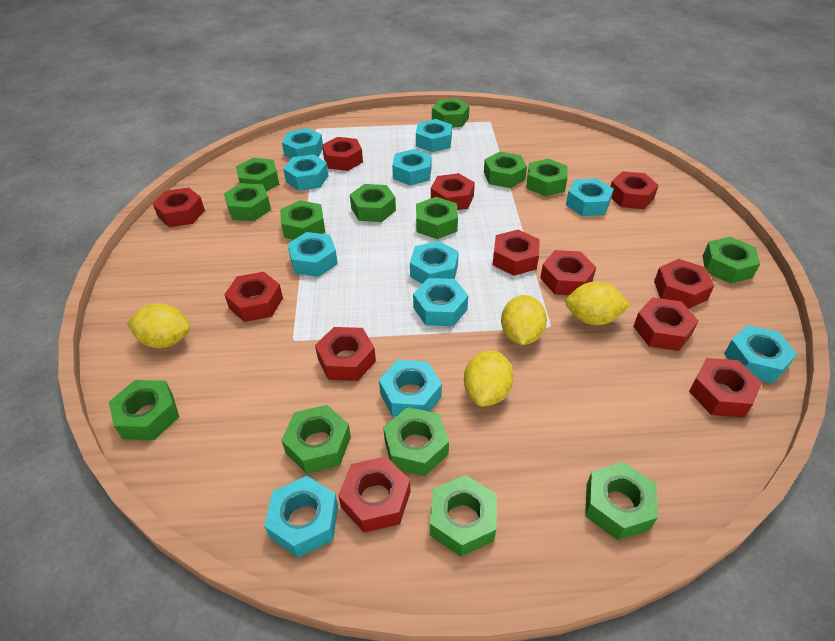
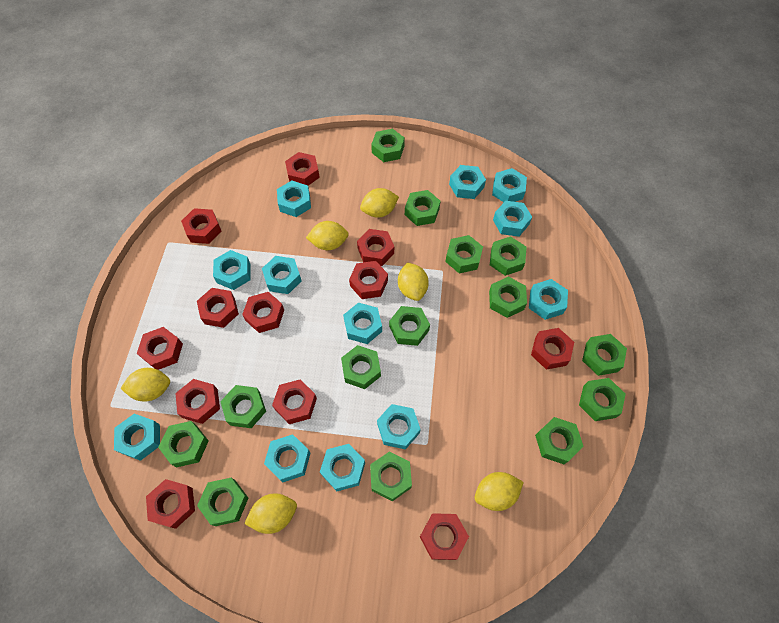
turquoise nut: 11 -> 12
yellow lemon: 4 -> 6

